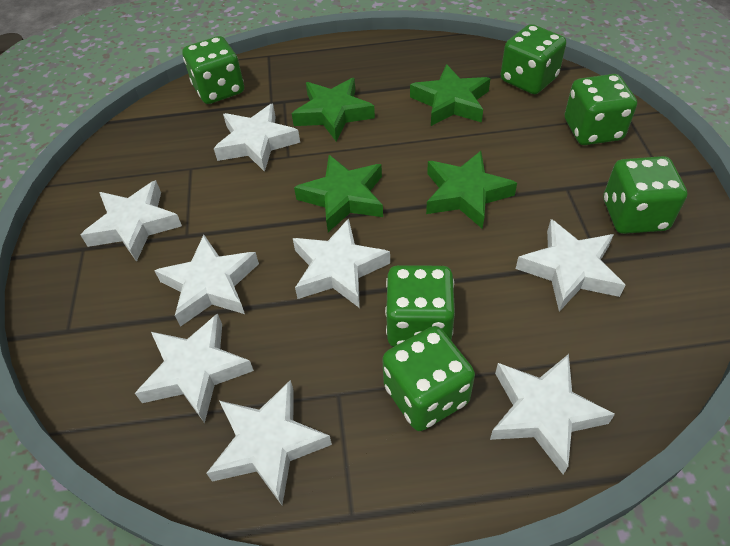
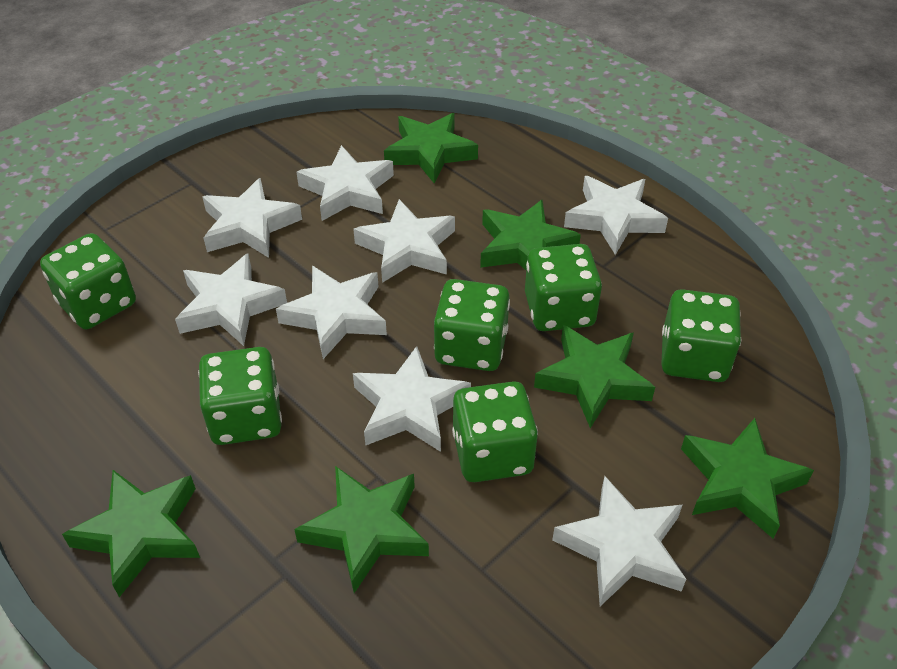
green star: 4 -> 6

